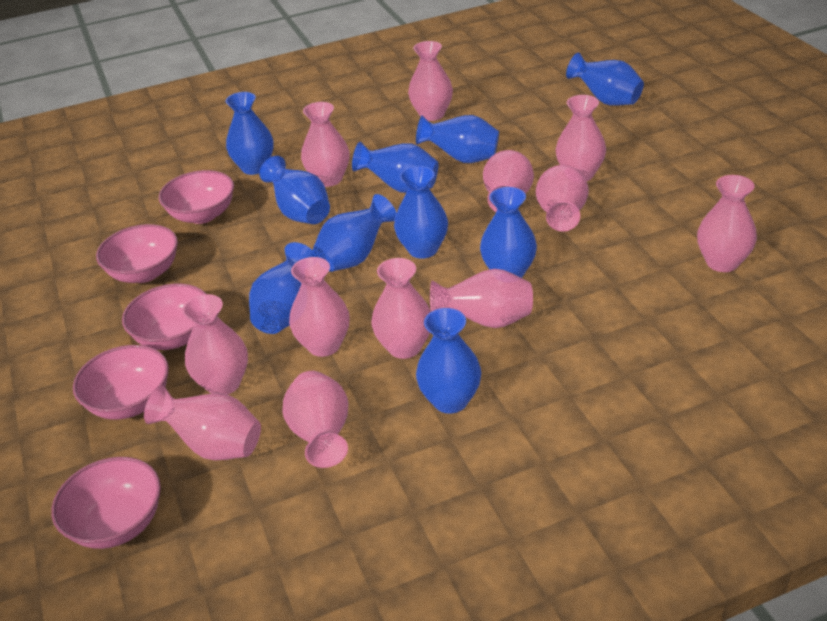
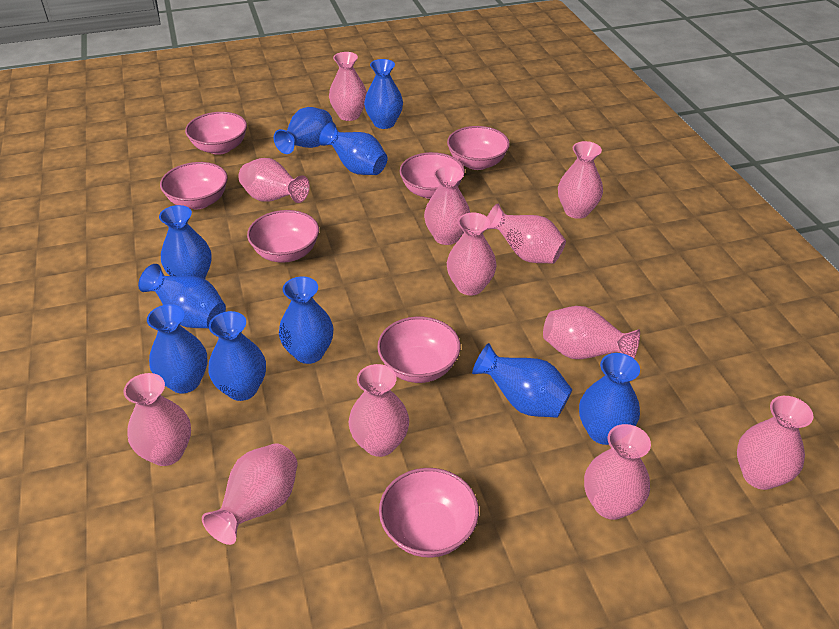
pink bowl: 5 -> 7

